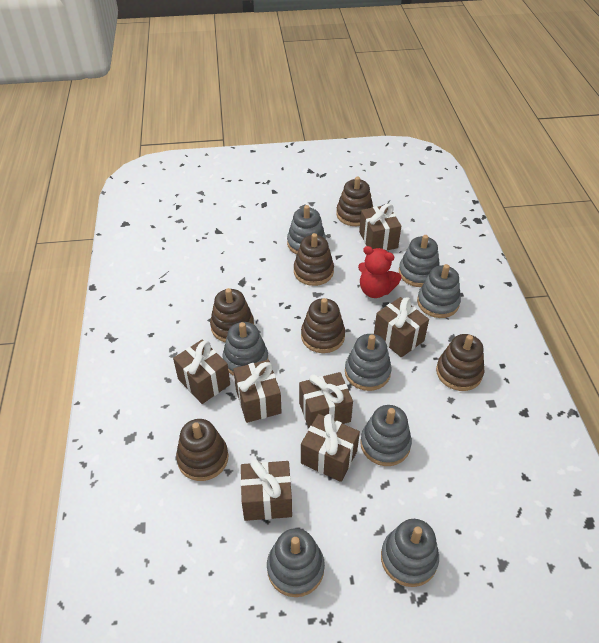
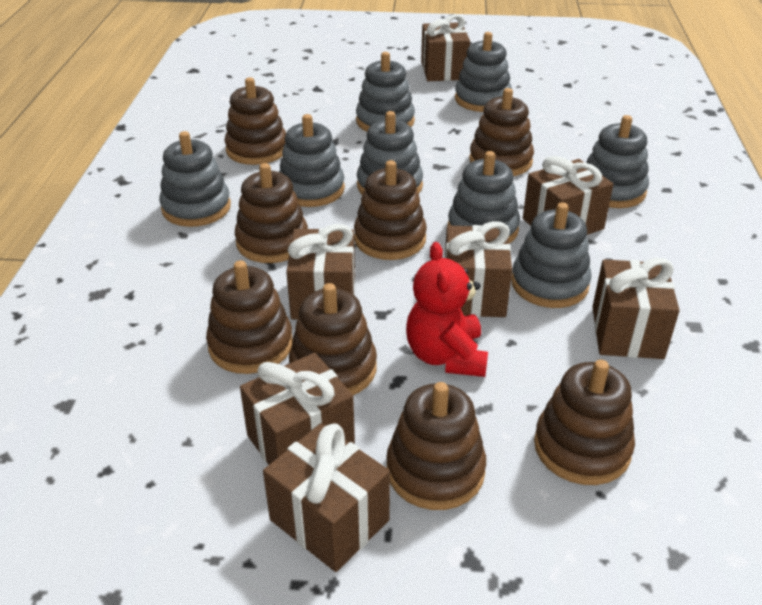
brown stacking toy: 6 -> 8

